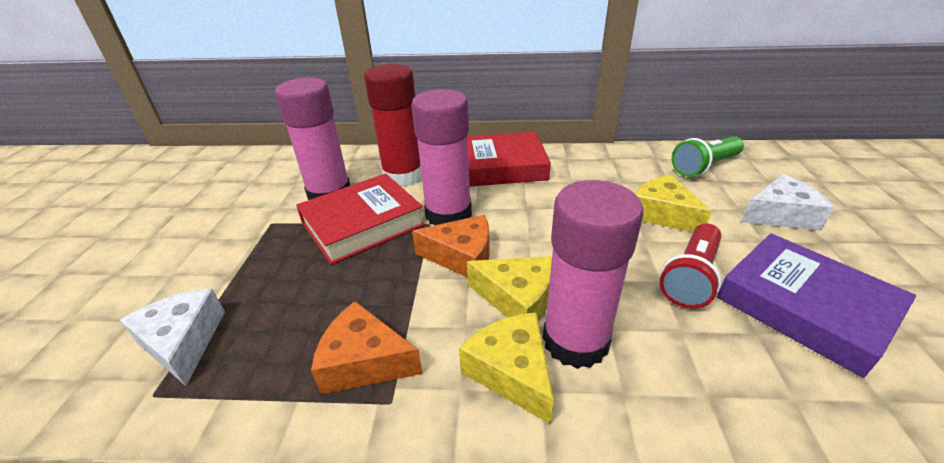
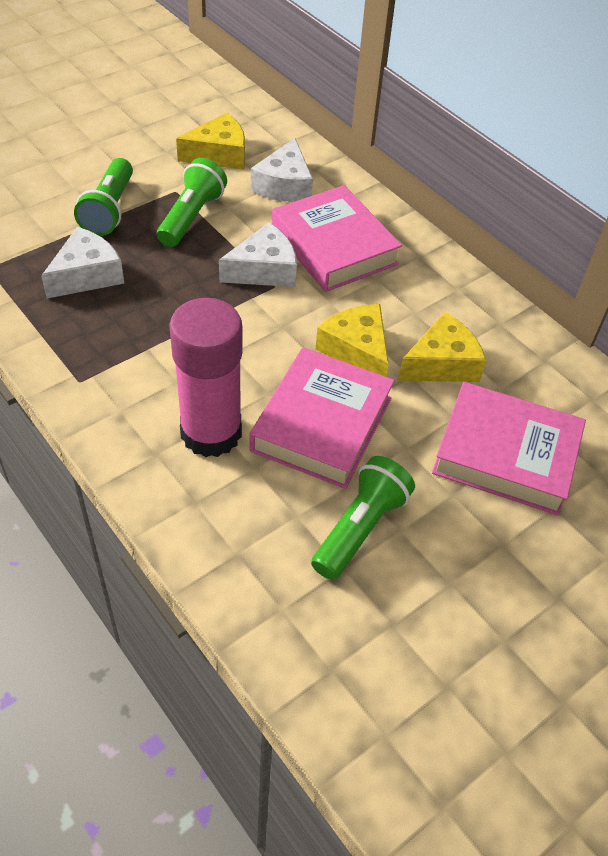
green flashlight: 1 -> 3
orange cheese: 2 -> 0
pink book: 0 -> 3
pink glue stick: 3 -> 1
purple book: 1 -> 0
red book: 2 -> 0
red flashlight: 1 -> 0
red glue stick: 1 -> 0
white cheese: 2 -> 3

